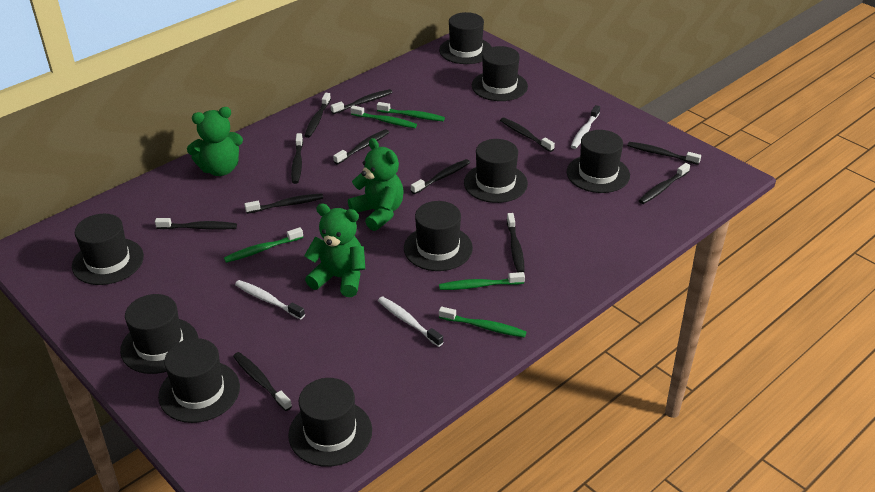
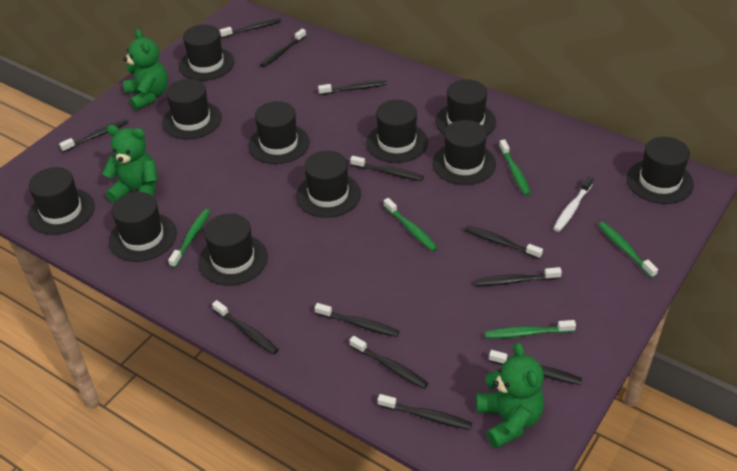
black hat: 9 -> 11
white toothbrush: 3 -> 1

